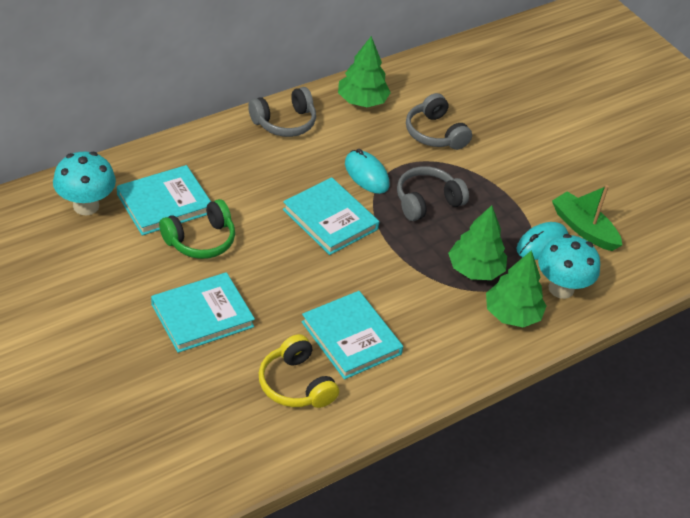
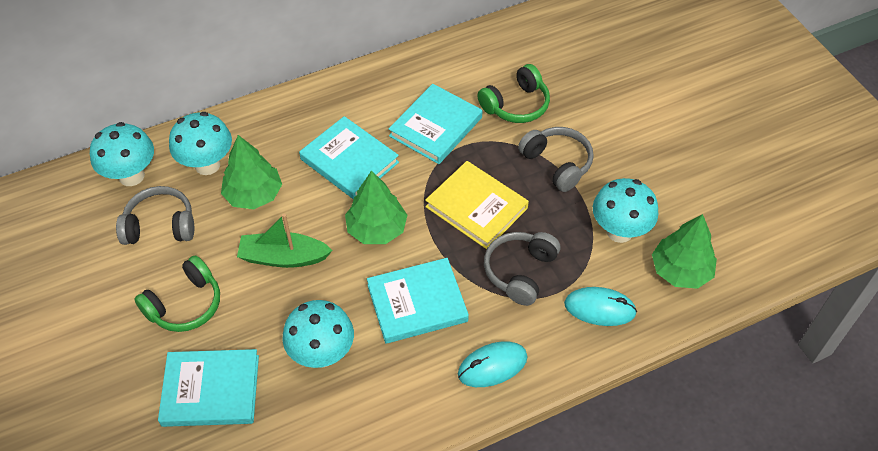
green headphones: 1 -> 2
turquoise mushroom: 2 -> 4
yellow book: 0 -> 1
yellow headphones: 1 -> 0

